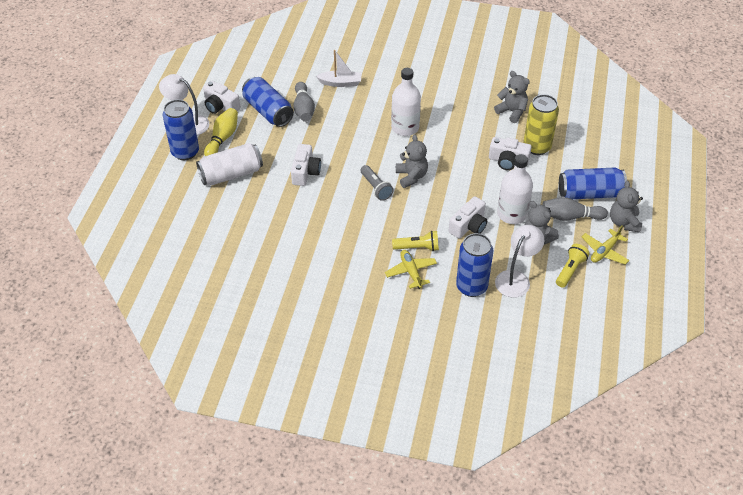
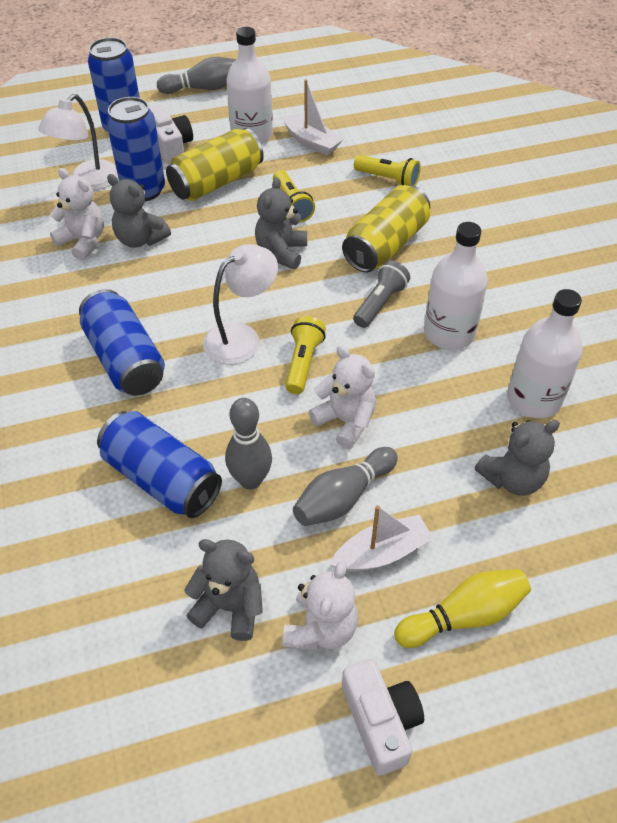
grey bowling pin: 2 -> 3
white boat: 1 -> 2
white bottle: 2 -> 3
white camera: 4 -> 2
white can: 1 -> 0
white teddy bear: 0 -> 3
yellow can: 1 -> 2
yellow flashlight: 2 -> 3
yellow plane: 2 -> 0

